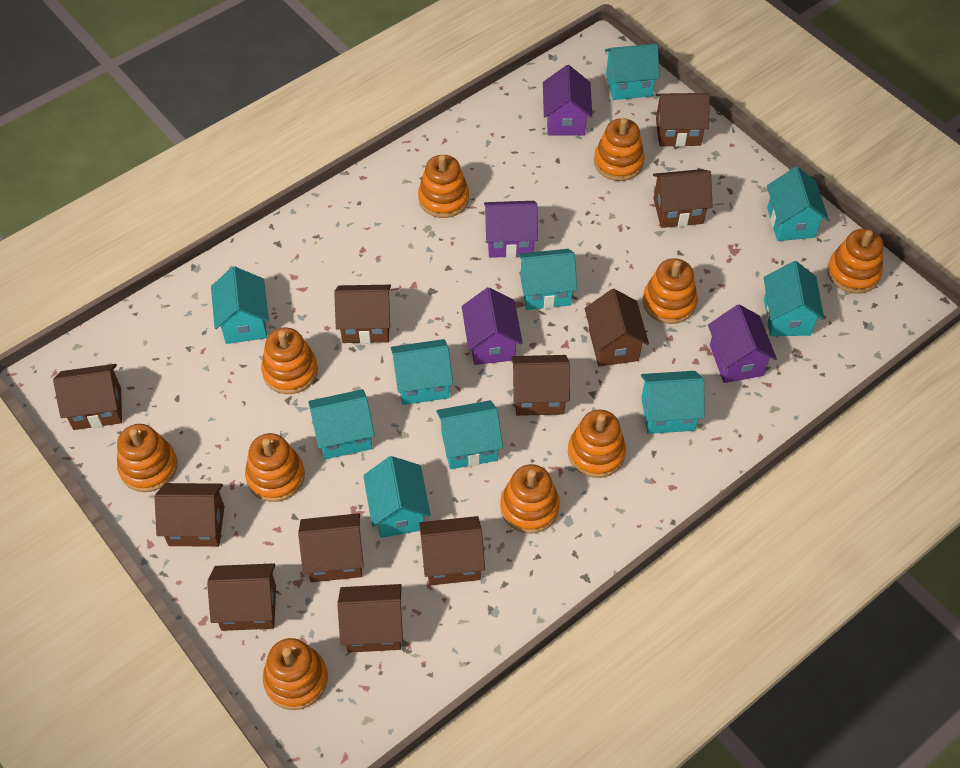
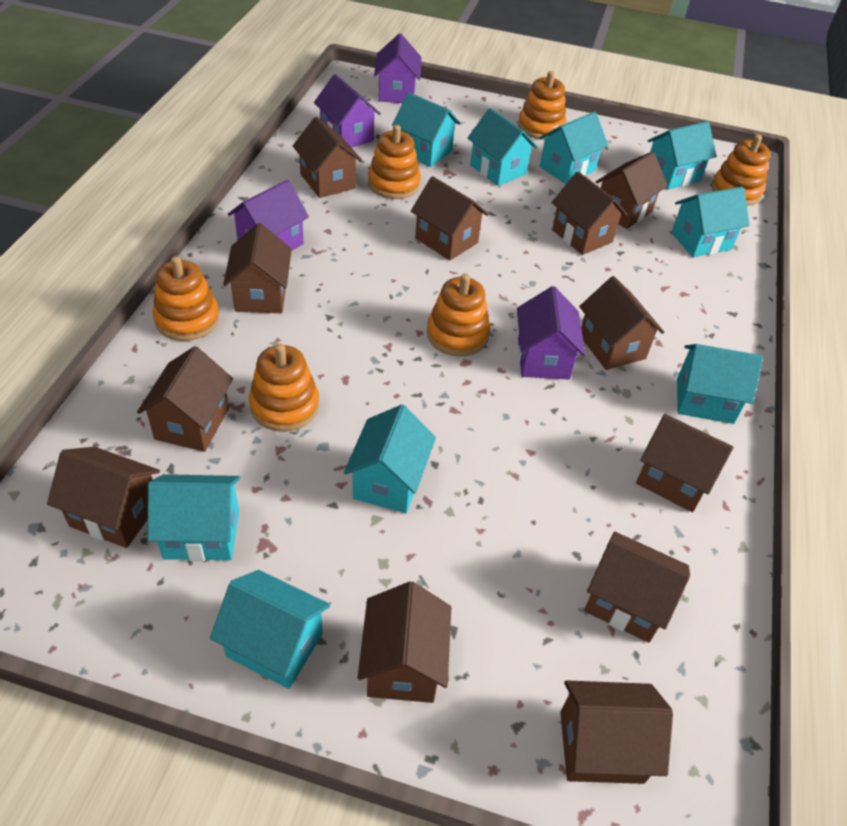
brown house: 11 -> 12
orange stacking toy: 10 -> 6
turquoise house: 10 -> 9

